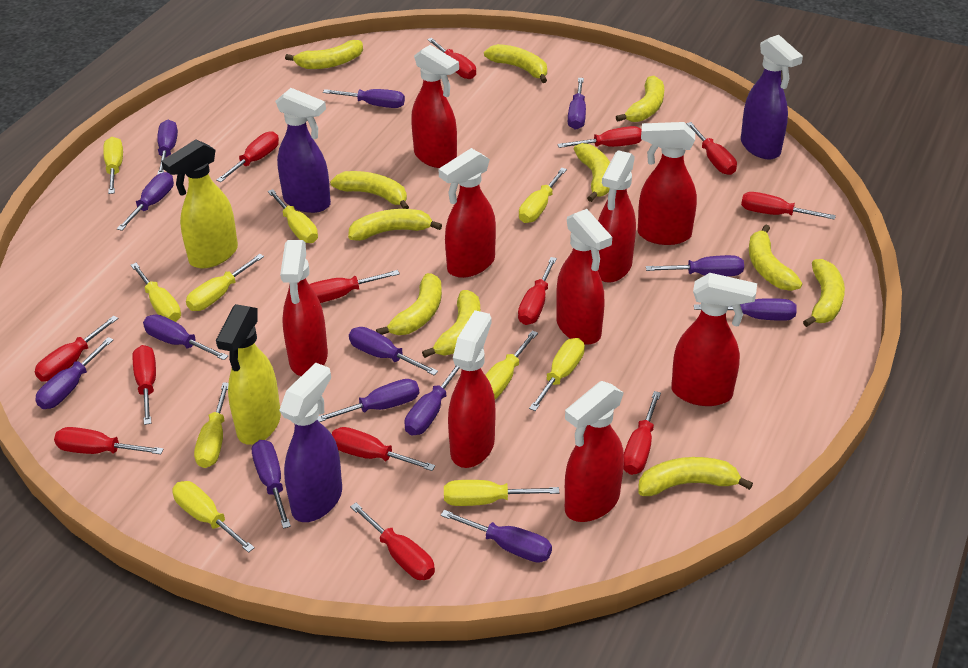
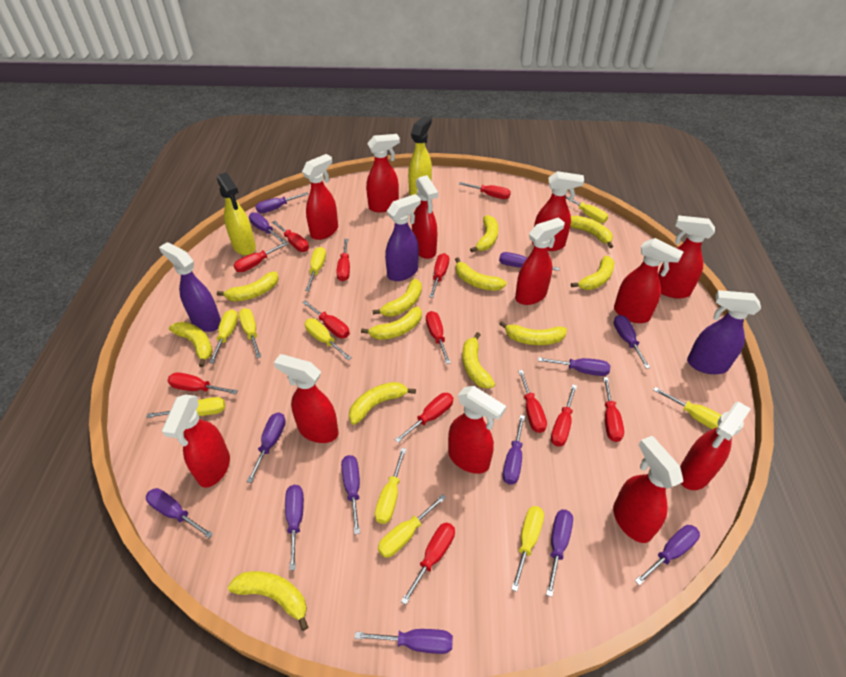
red spray bottle: 9 -> 12
yellow banana: 11 -> 12

